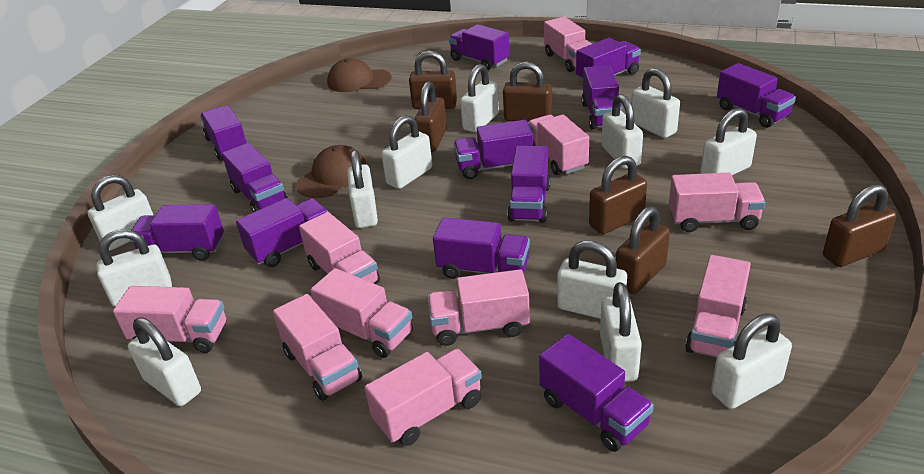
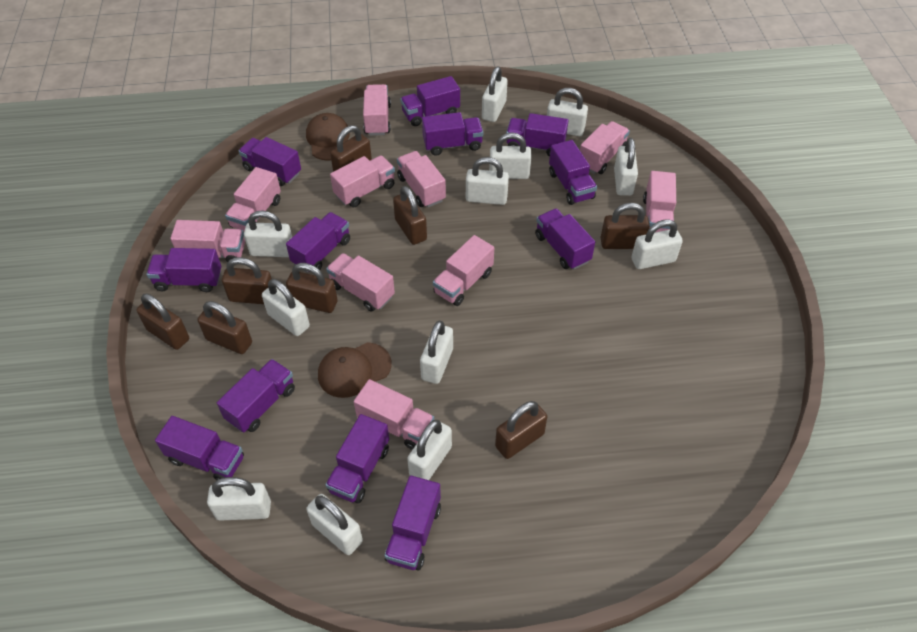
brown padlock: 6 -> 8

